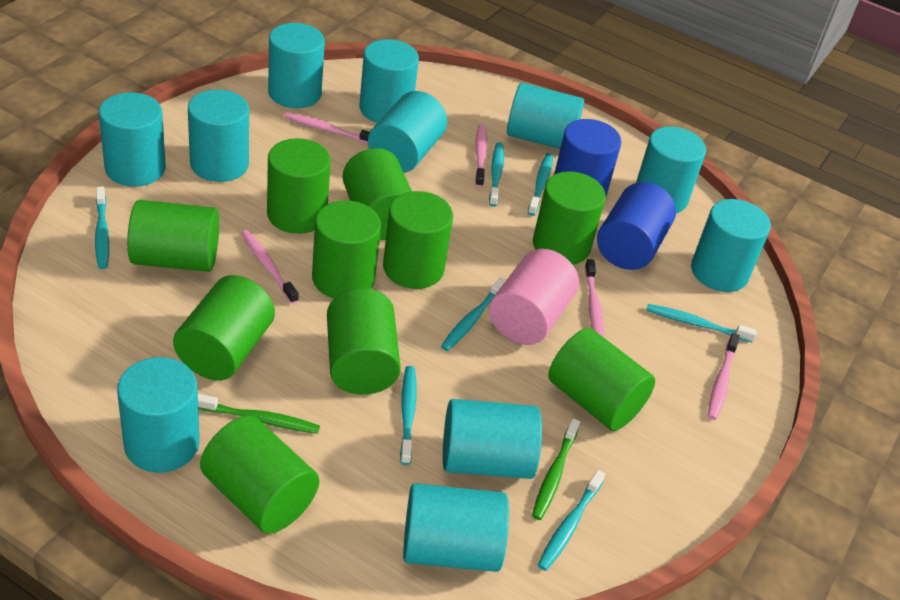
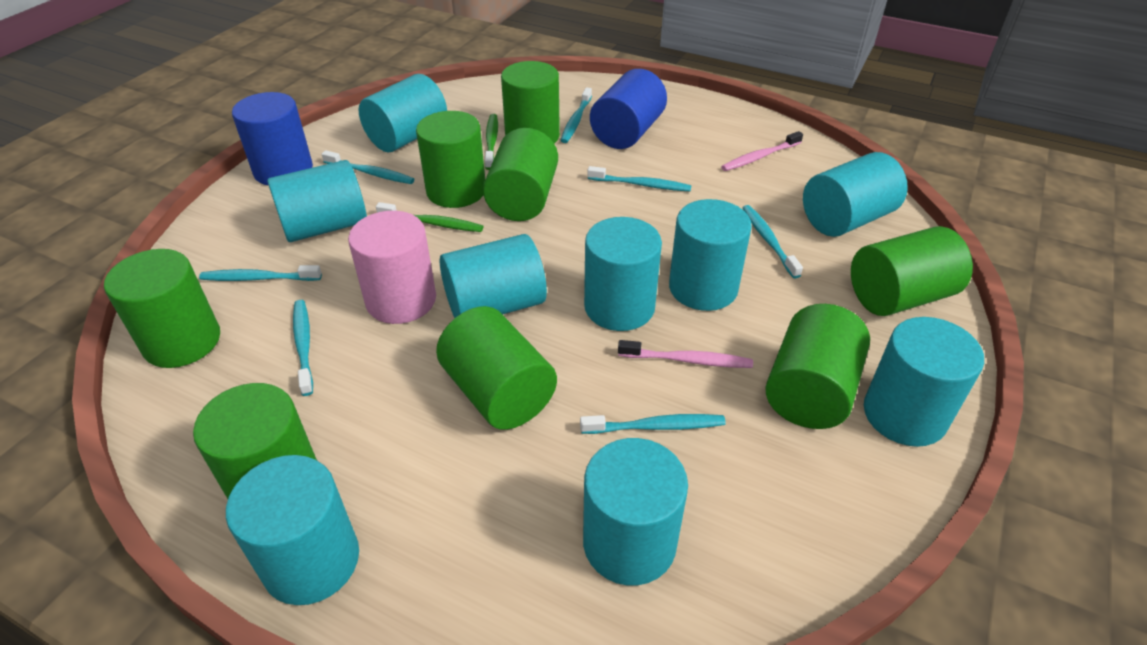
green cylinder: 10 -> 8
pink toothbrush: 5 -> 2
turquoise cylinder: 11 -> 9

